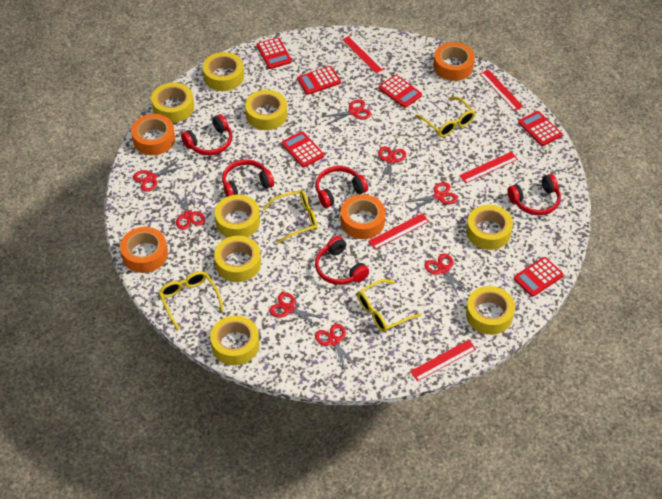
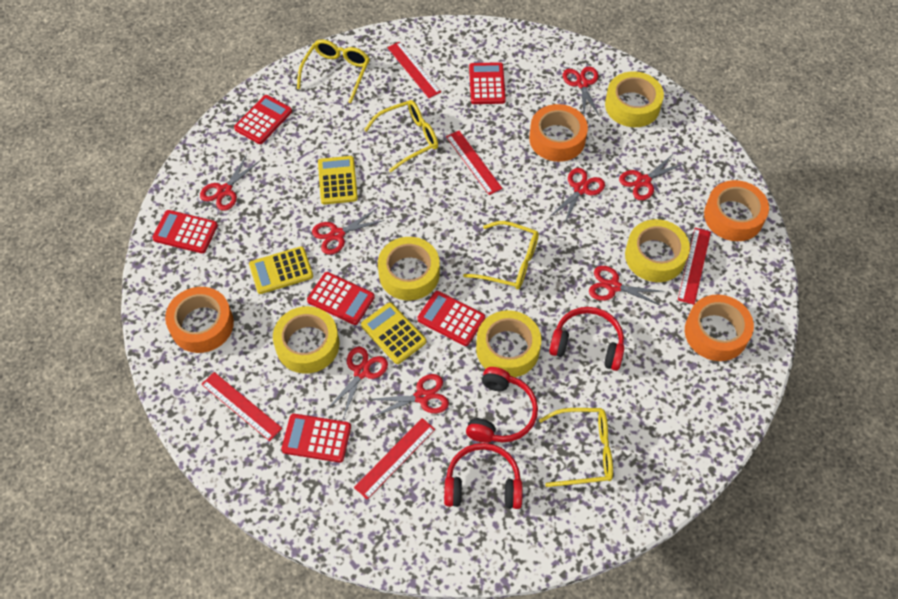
red headphones: 5 -> 3
yellow calculator: 0 -> 3
yellow tape: 8 -> 5

